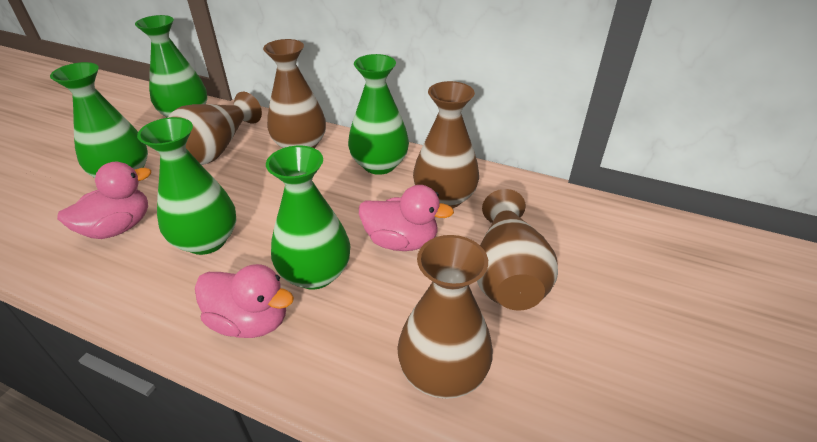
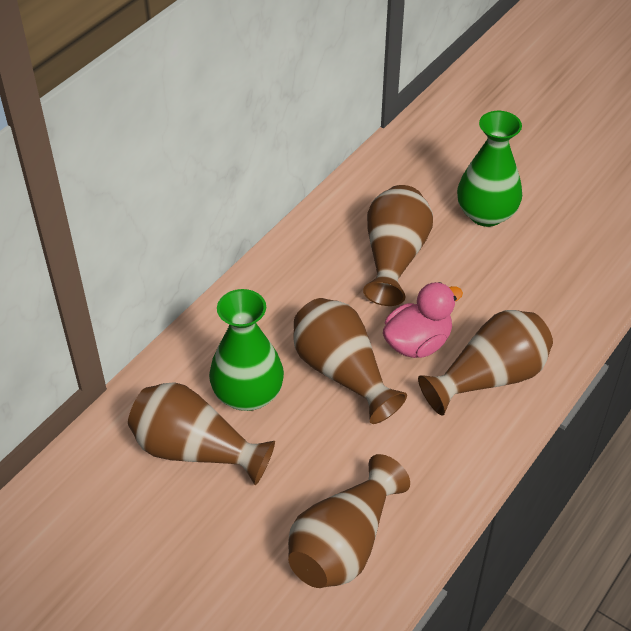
green vase: 5 -> 2
pink duck: 3 -> 1

